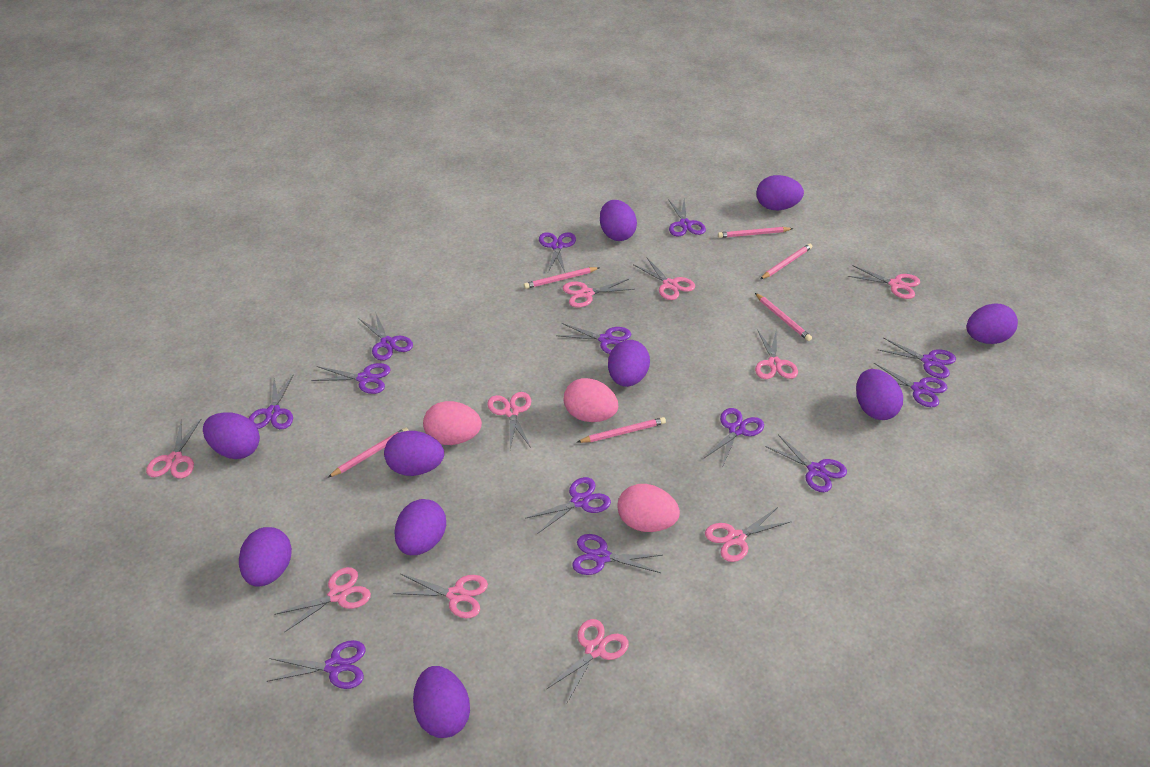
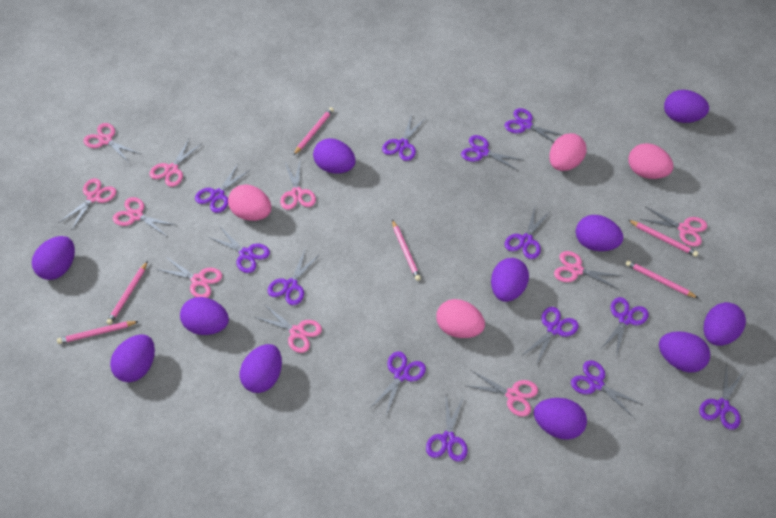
pink egg: 3 -> 4
purple egg: 10 -> 11

